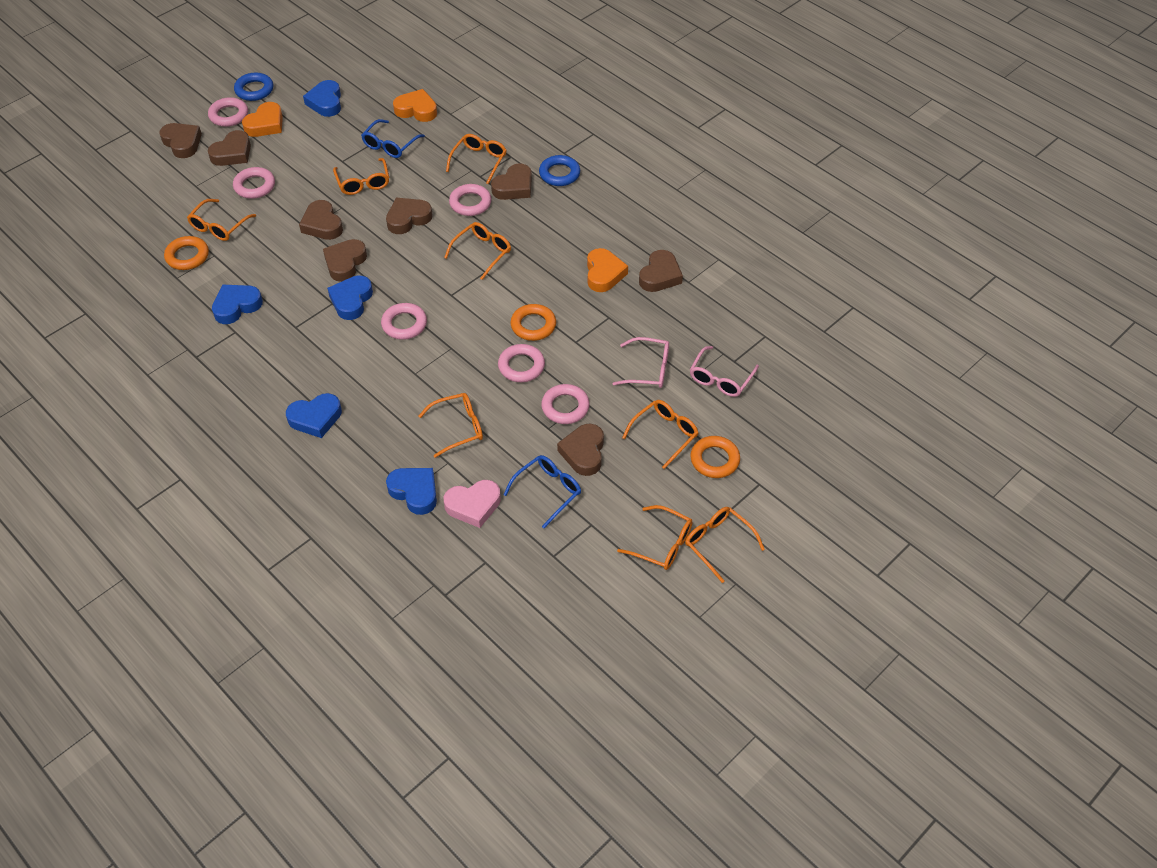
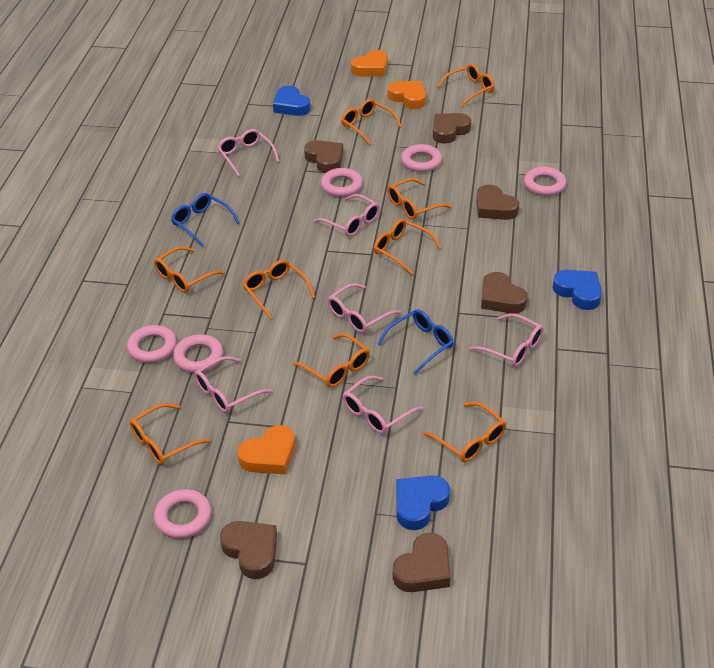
blue heart: 5 -> 3
blue ring: 2 -> 0
brown heart: 8 -> 6
orange glasses: 8 -> 9
orange ring: 3 -> 0
pink glasses: 2 -> 6
pink heart: 1 -> 0

